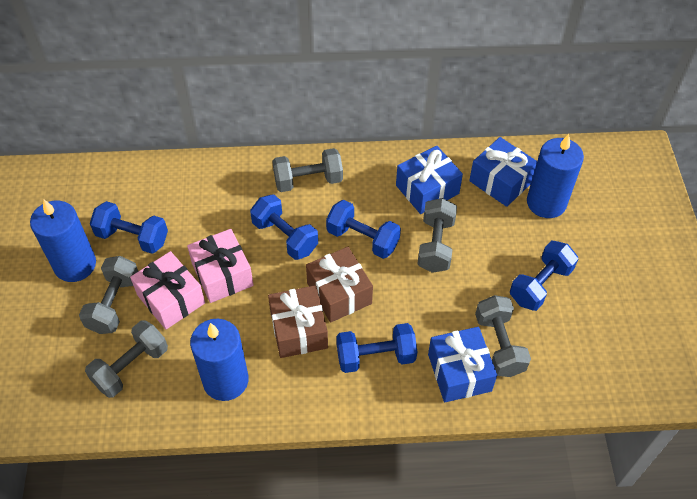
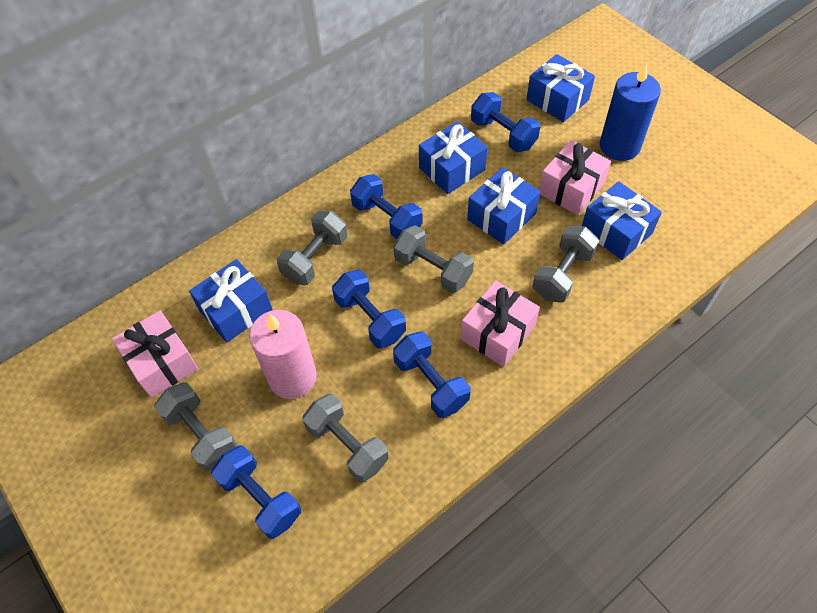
blue candle: 3 -> 1
blue gift: 3 -> 5
brown gift: 2 -> 0
pink candle: 0 -> 1
pink gift: 2 -> 3

